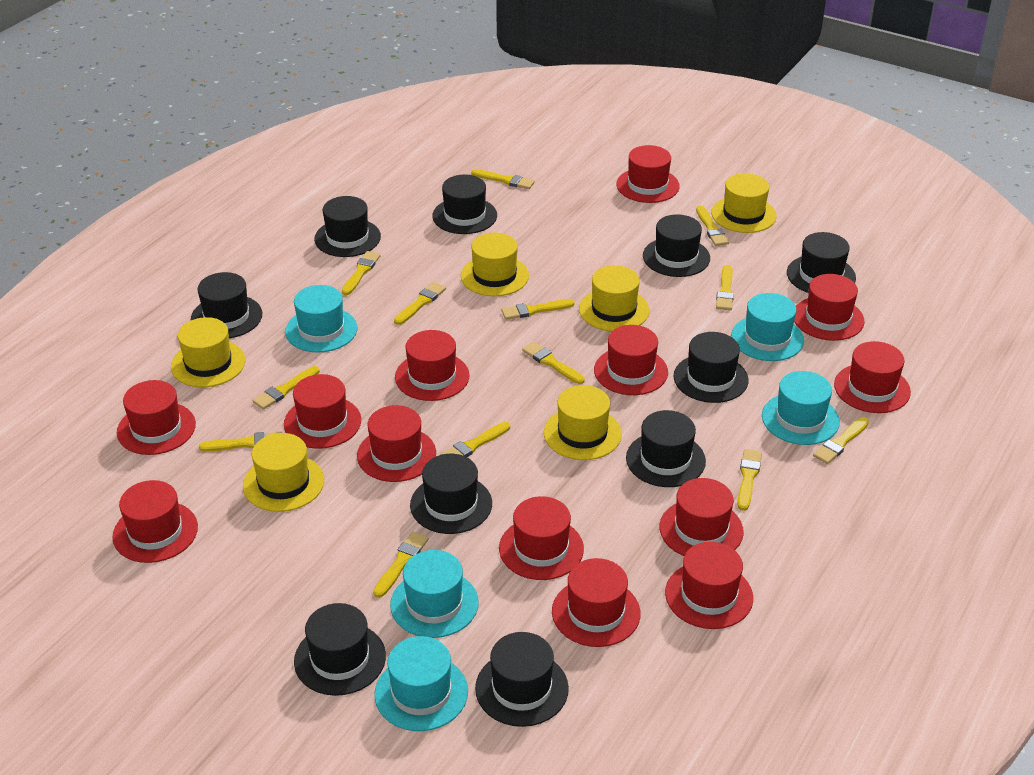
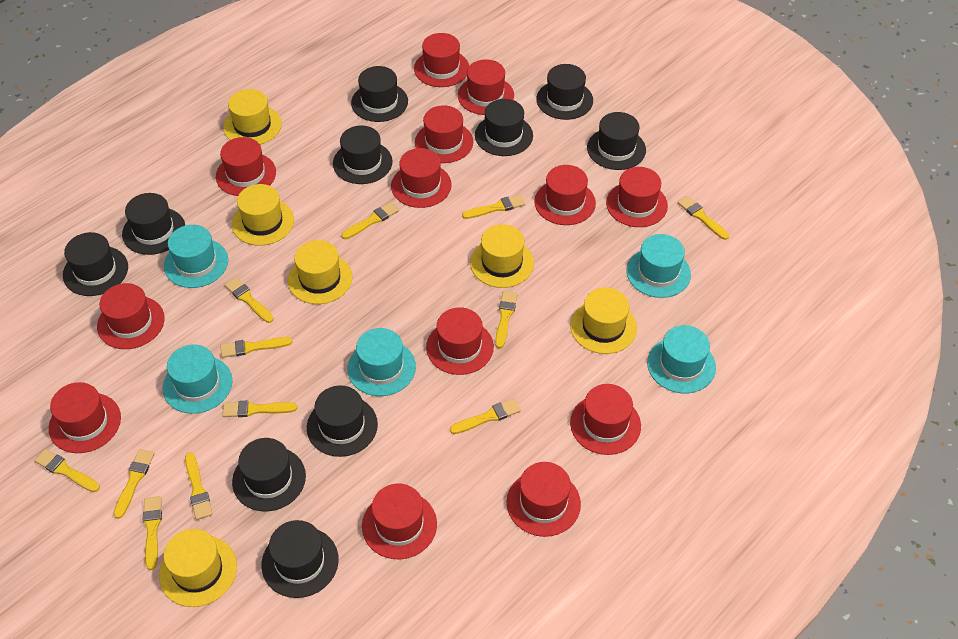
yellow brush: 13 -> 12

